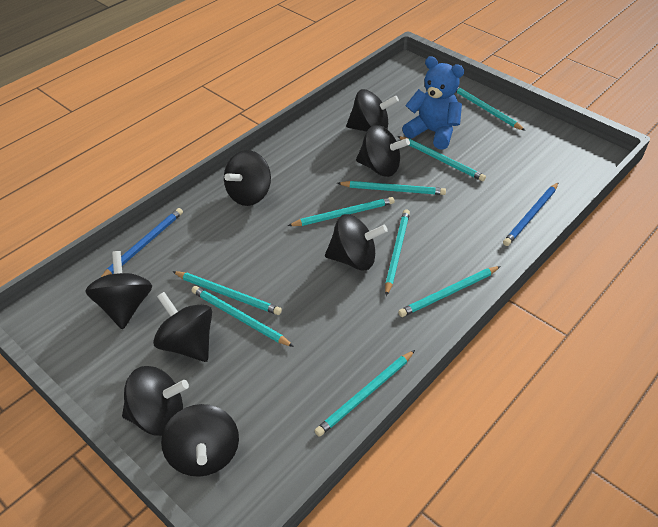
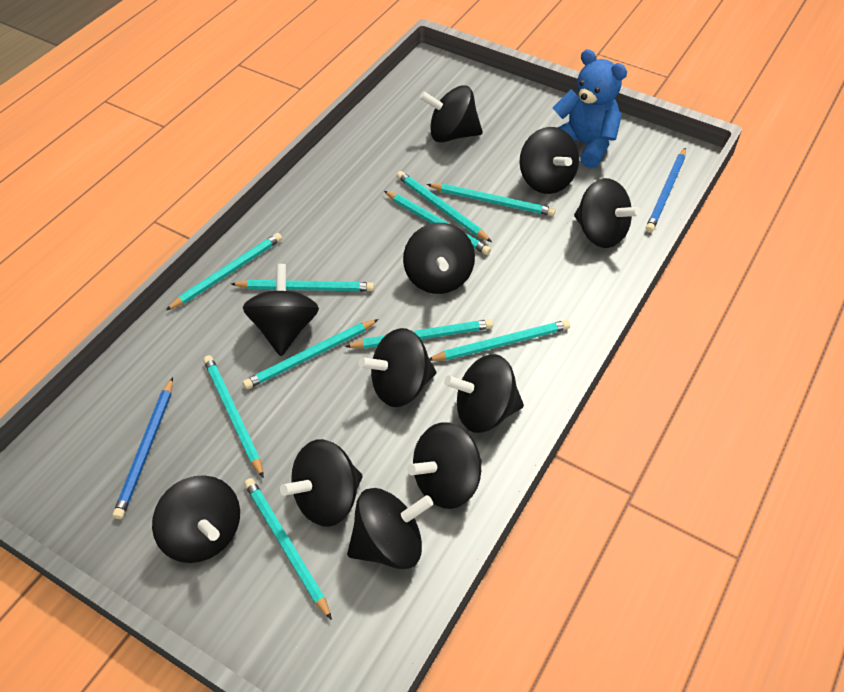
black spinning top: 8 -> 11
turquoise pencil: 9 -> 10

